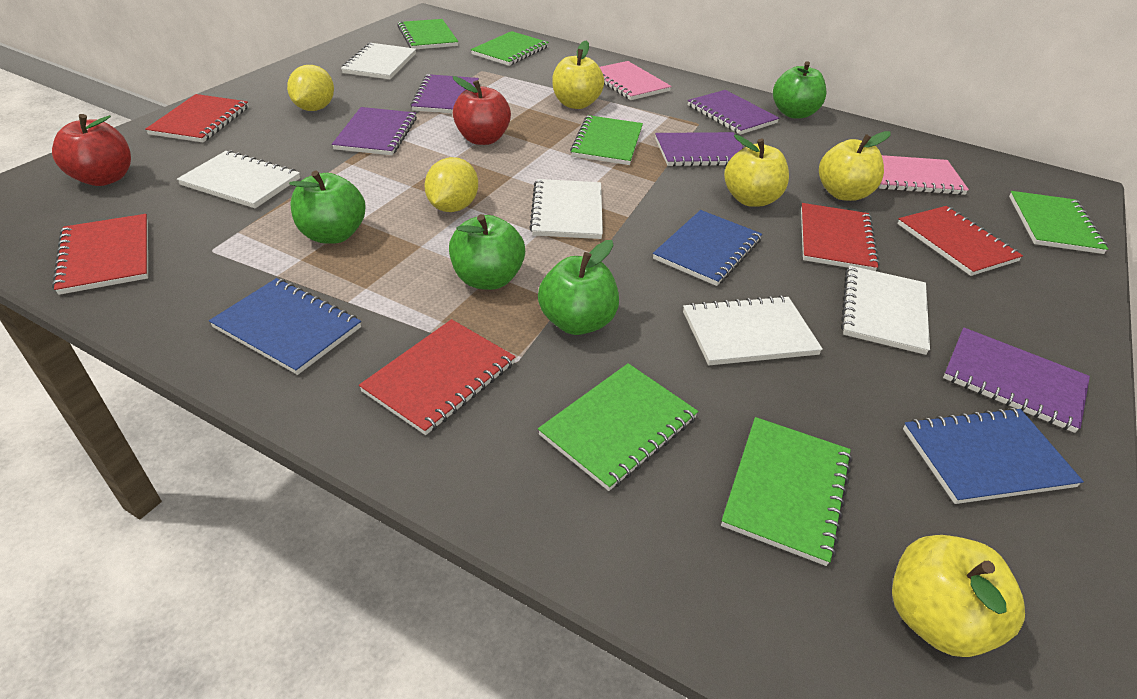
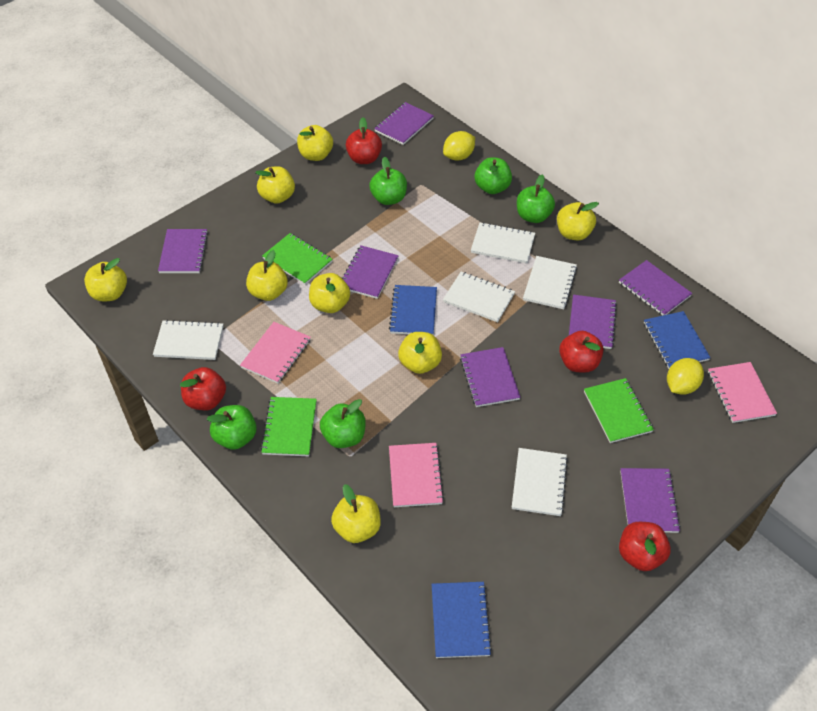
green apple: 4 -> 5
green notebook: 6 -> 3
pink notebook: 2 -> 3
purple notebook: 5 -> 7
red apple: 2 -> 4
red notebook: 5 -> 0
yellow apple: 4 -> 8

